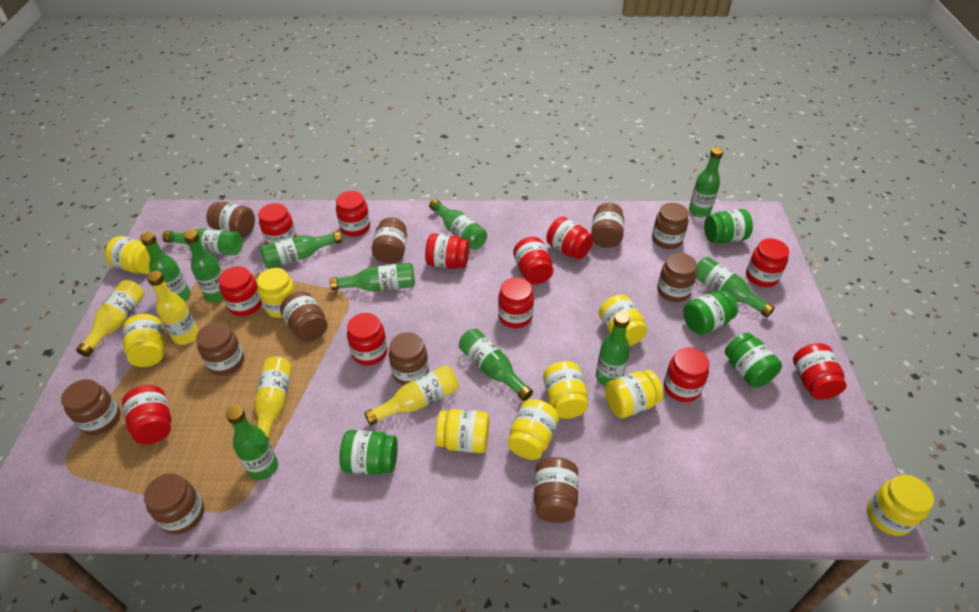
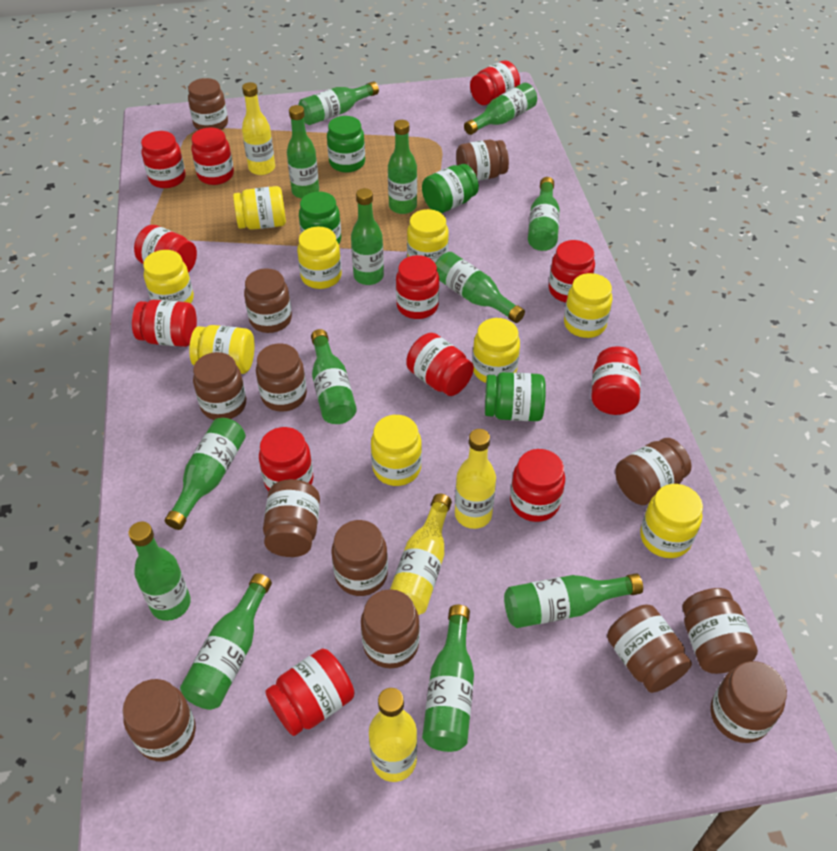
brown jar: 11 -> 13
green bottle: 11 -> 13

